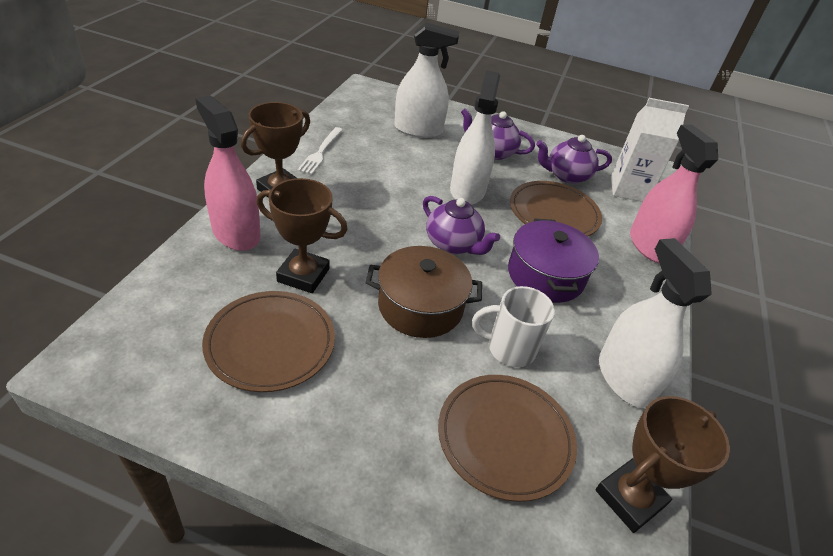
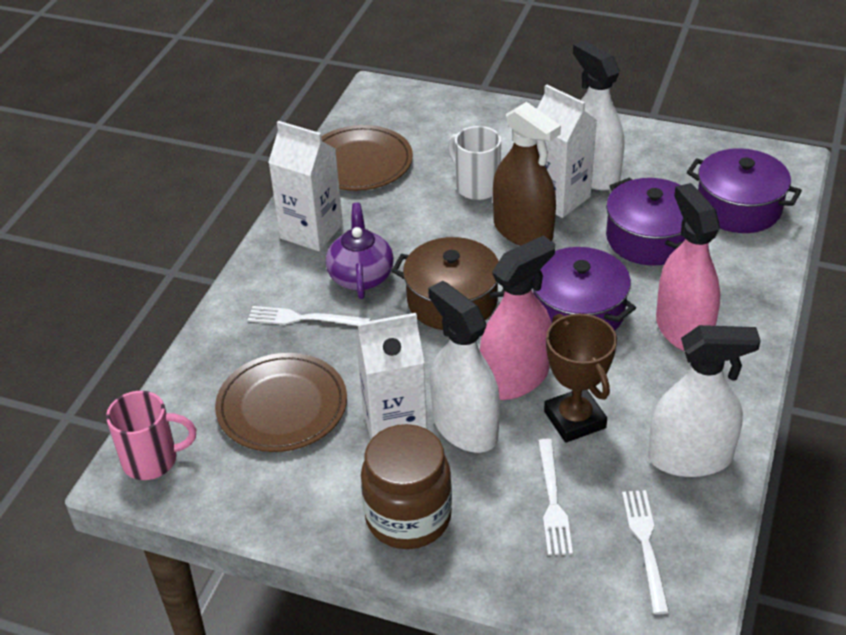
brown jar: 0 -> 1
brown plate: 3 -> 2
brown spray bottle: 0 -> 1
brown trophy: 3 -> 1
pink mug: 0 -> 1
purple pot: 1 -> 3
purple teapot: 3 -> 1
white carton: 1 -> 3
white fork: 1 -> 3

